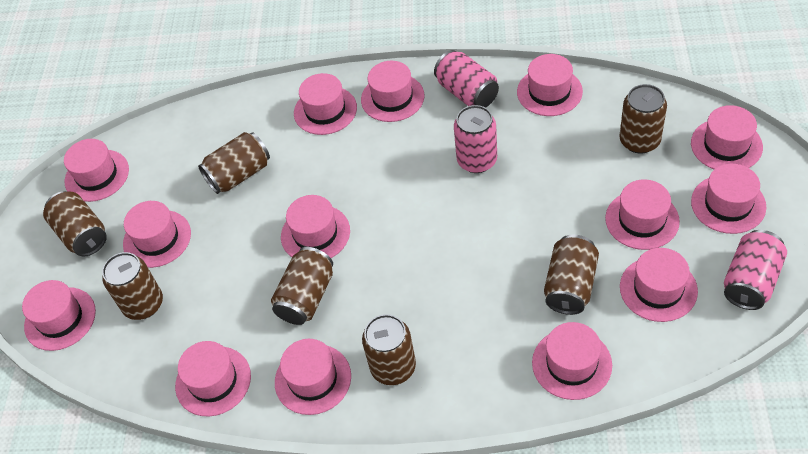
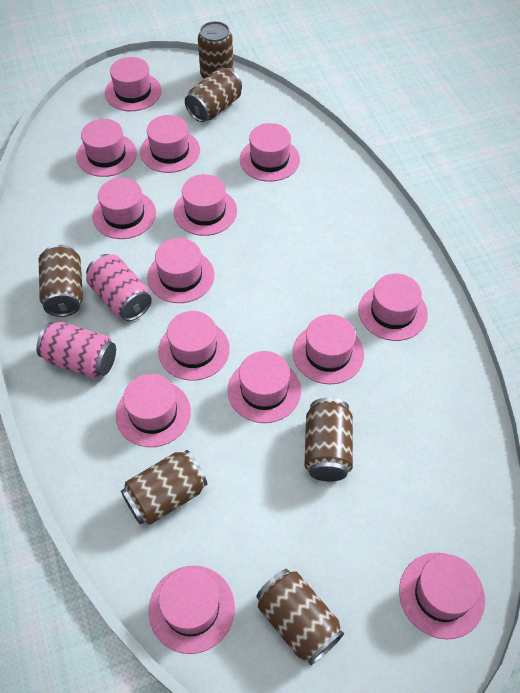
brown can: 7 -> 6
pink can: 3 -> 2

